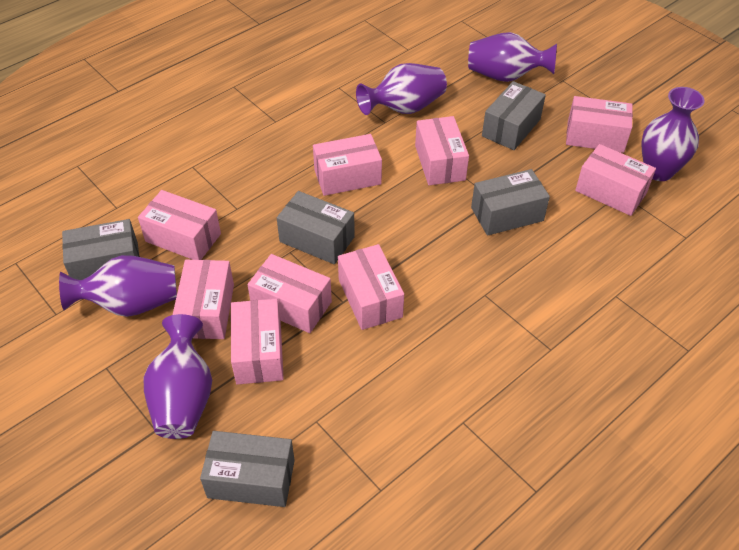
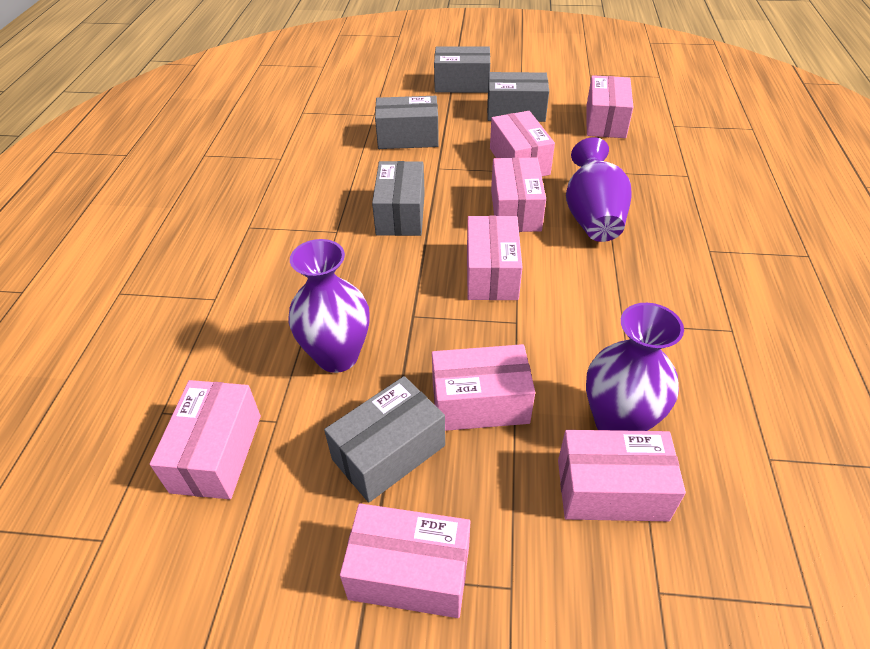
pink box: 9 -> 8
purple vase: 5 -> 3

